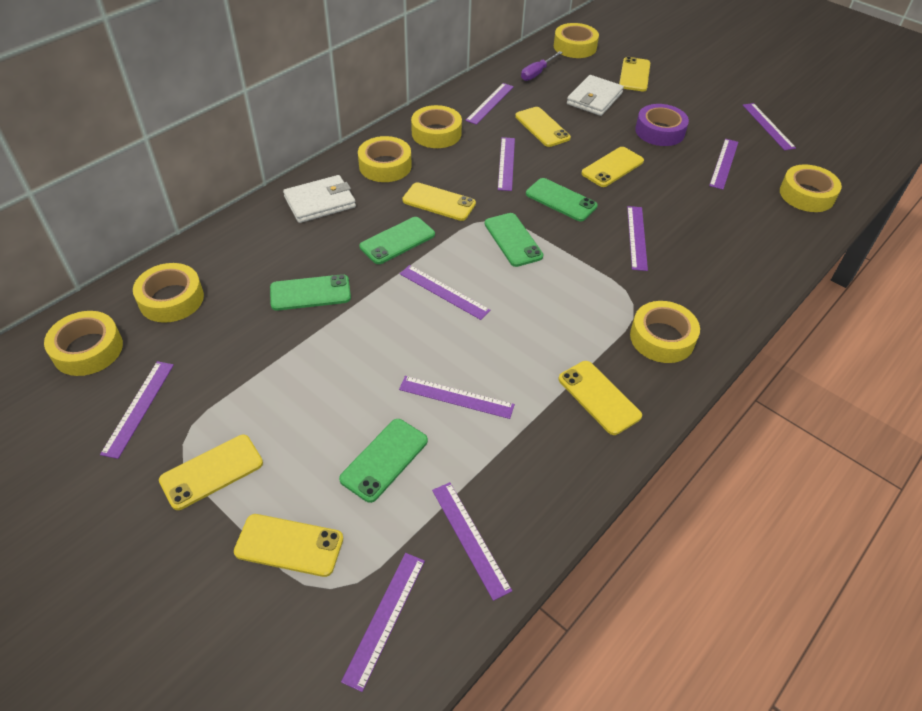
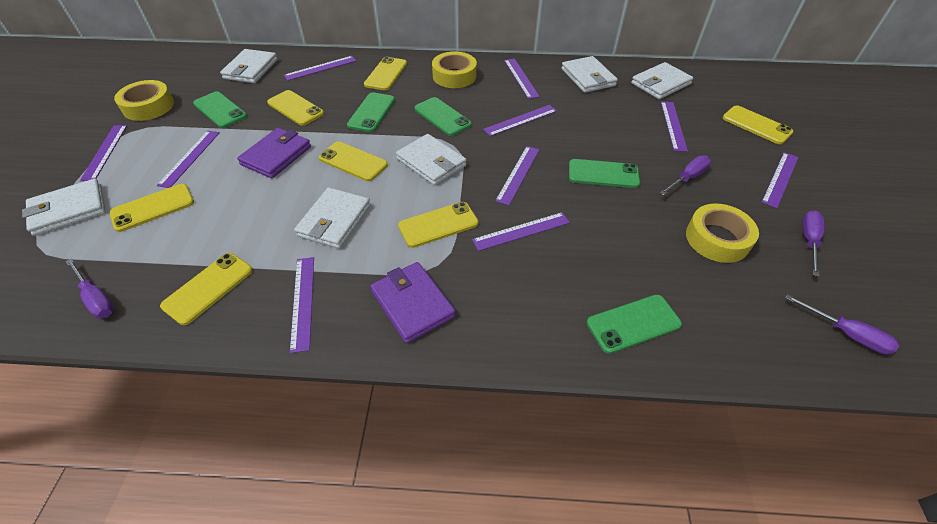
purple screwdriver: 1 -> 4
purple tape: 1 -> 0
purple wallet: 0 -> 2
white wallet: 2 -> 6
yellow tape: 7 -> 3

